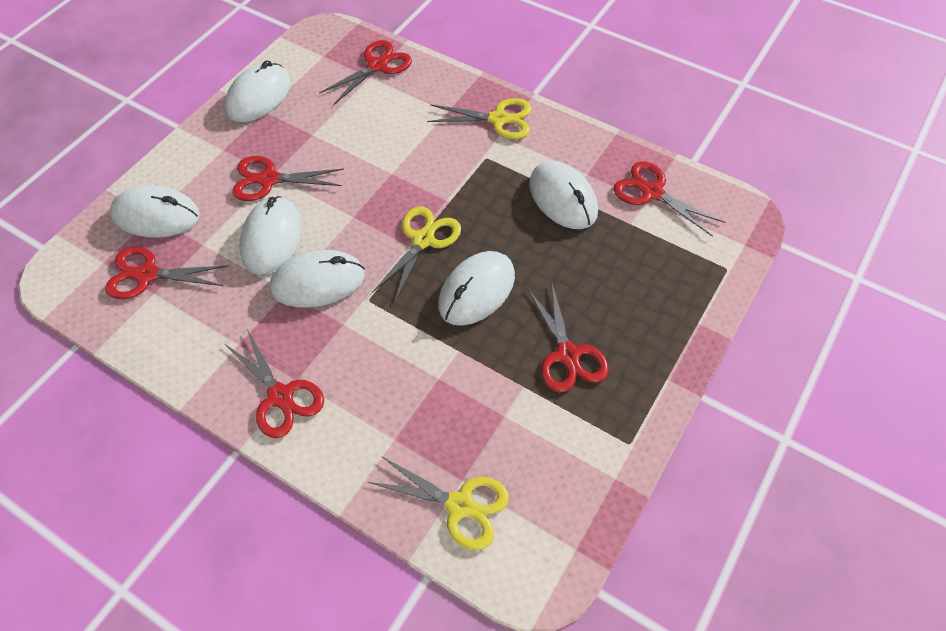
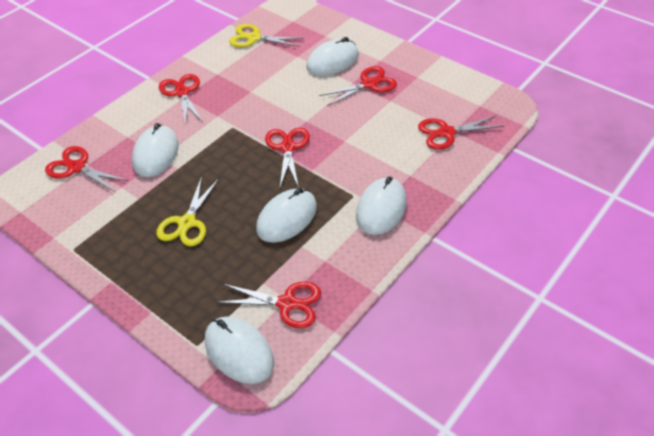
white mouse: 6 -> 5
yellow scissors: 3 -> 2

